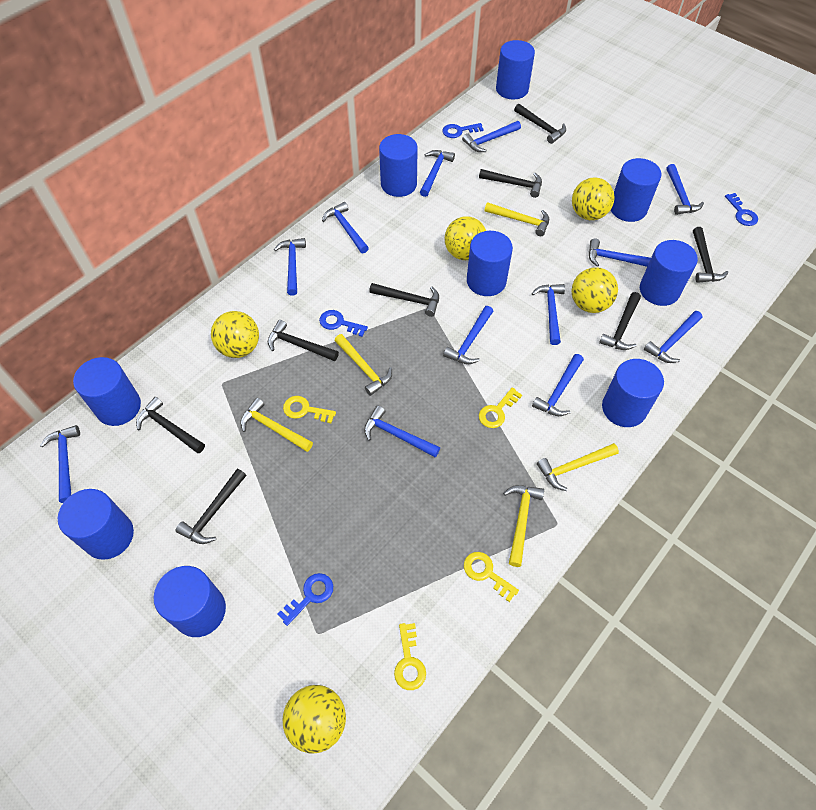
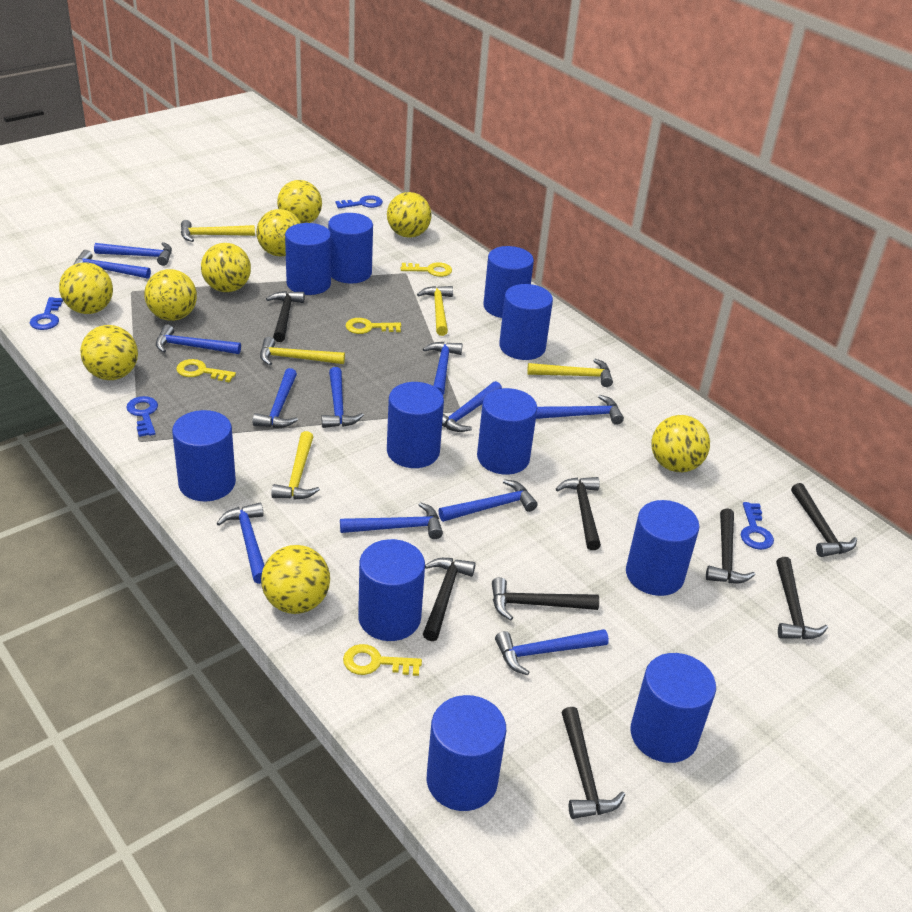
blue cylinder: 9 -> 11
yellow ball: 5 -> 9

